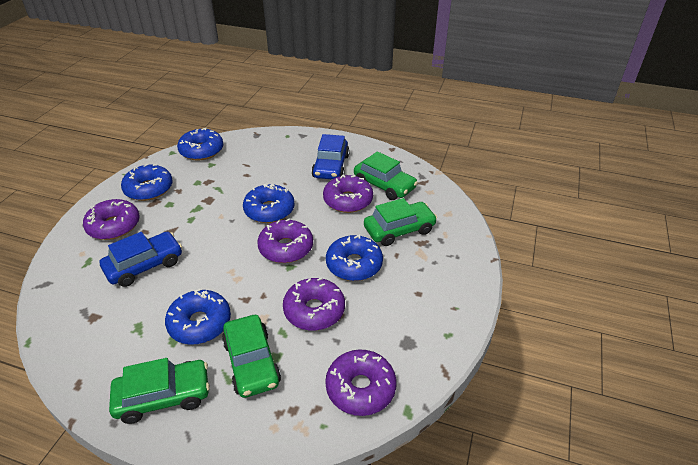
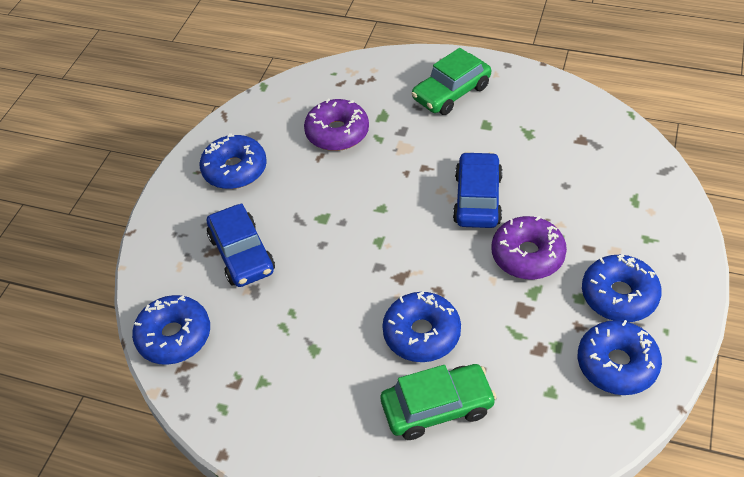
green car: 4 -> 2
purple donut: 5 -> 2

